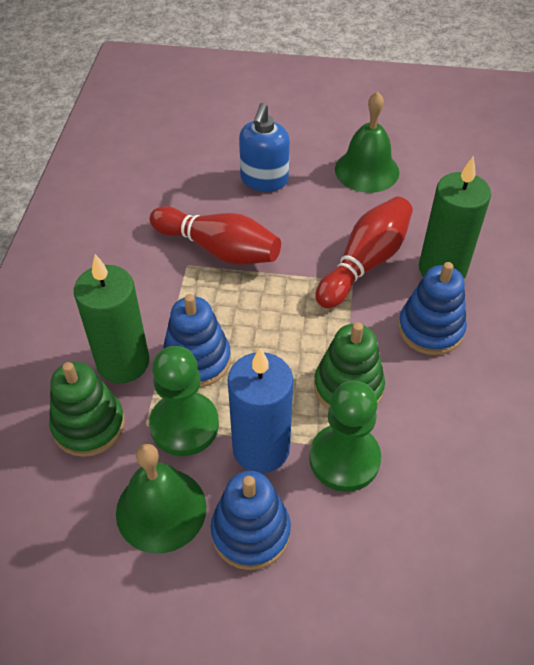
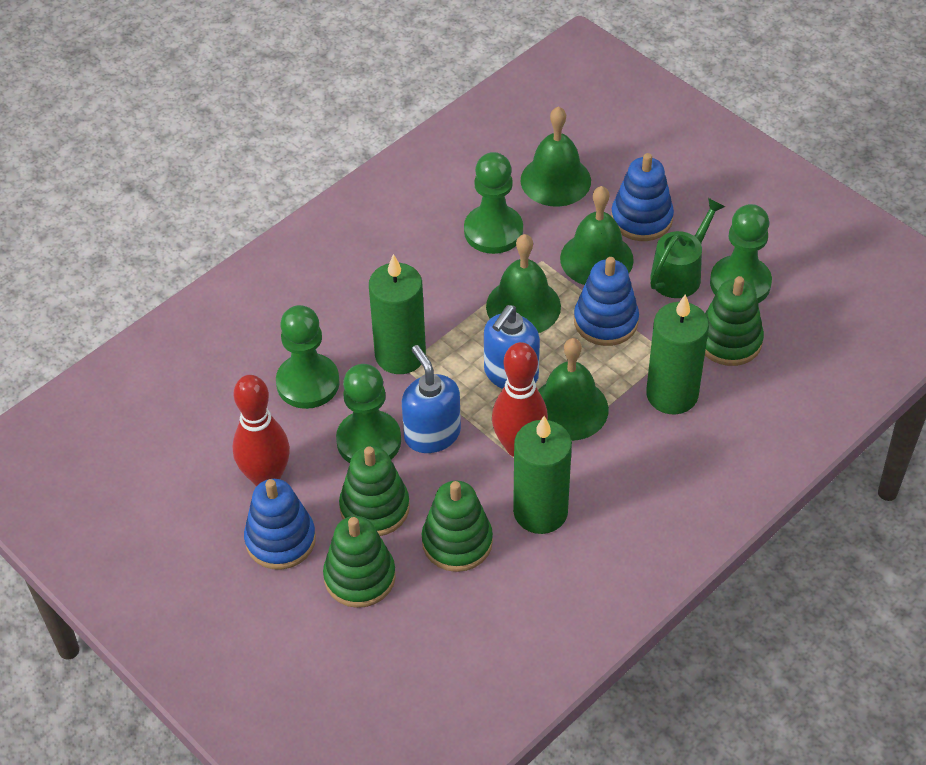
blue candle: 1 -> 0
blue soap dispenser: 1 -> 2
green bell: 2 -> 4
green candle: 2 -> 3
green pawn: 2 -> 4
green stacking toy: 2 -> 4
green watering can: 0 -> 1

